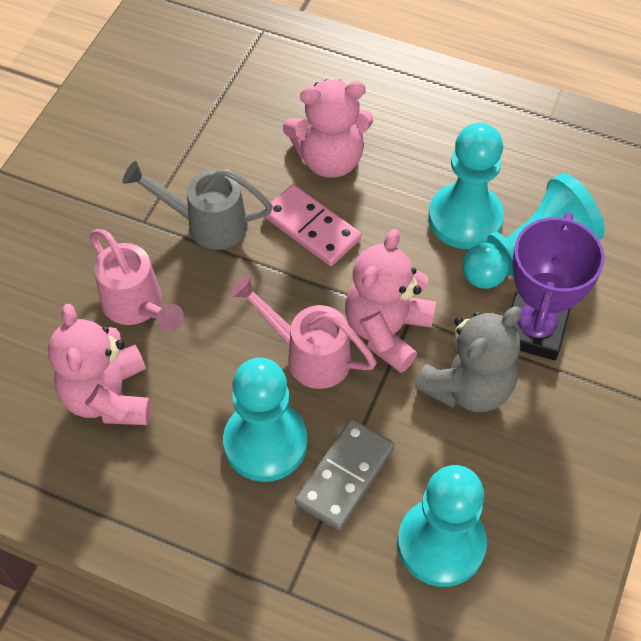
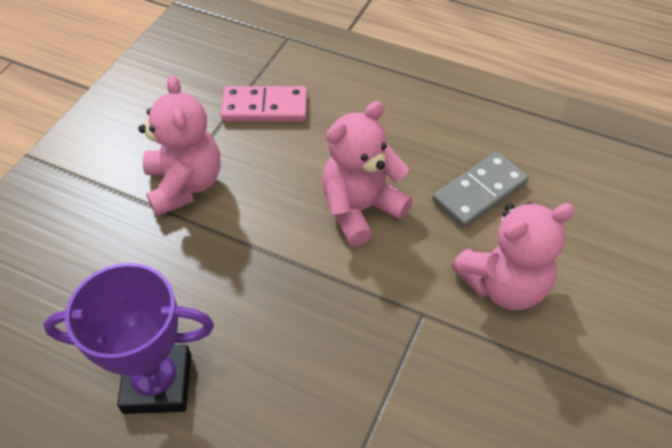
grey teddy bear: 1 -> 0
grey watering can: 1 -> 0
pink watering can: 2 -> 0
turquoise pawn: 4 -> 0

